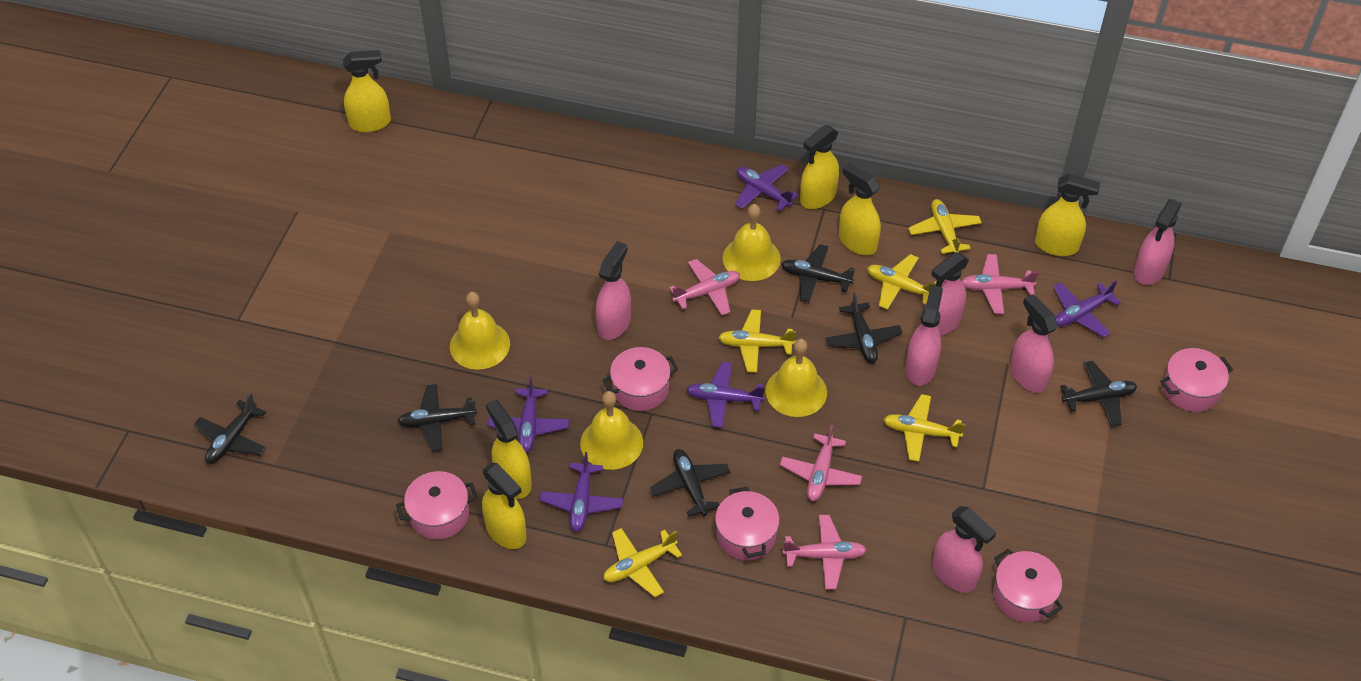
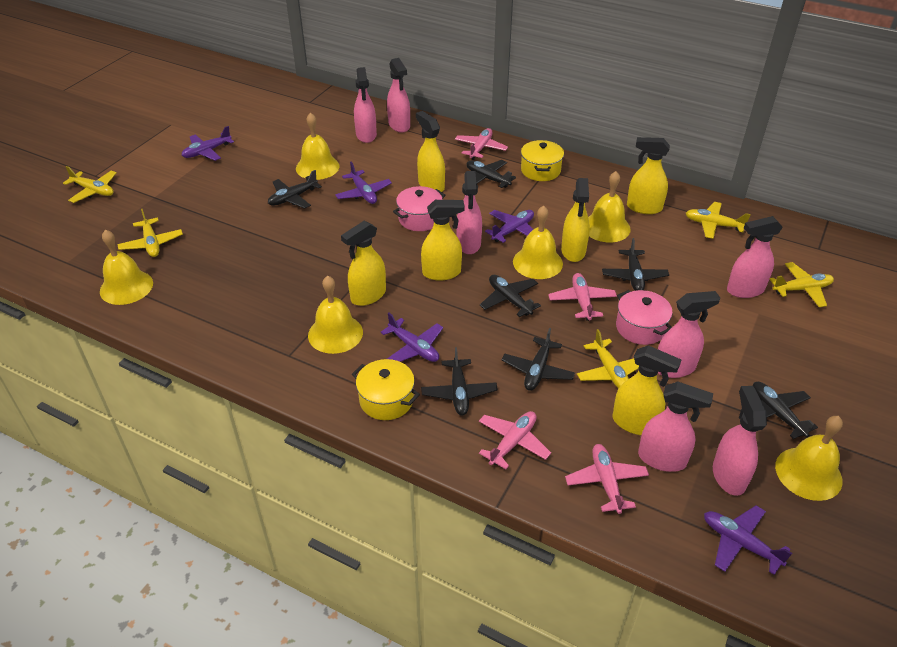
black plane: 6 -> 7
pink pot: 5 -> 2
pink spray bottle: 6 -> 7
yellow bell: 4 -> 6
yellow pot: 0 -> 2

